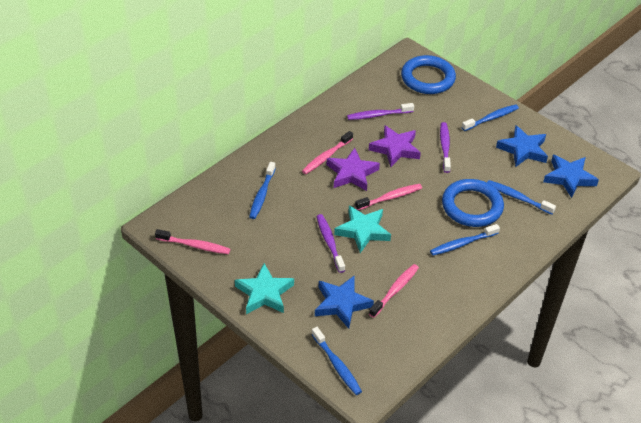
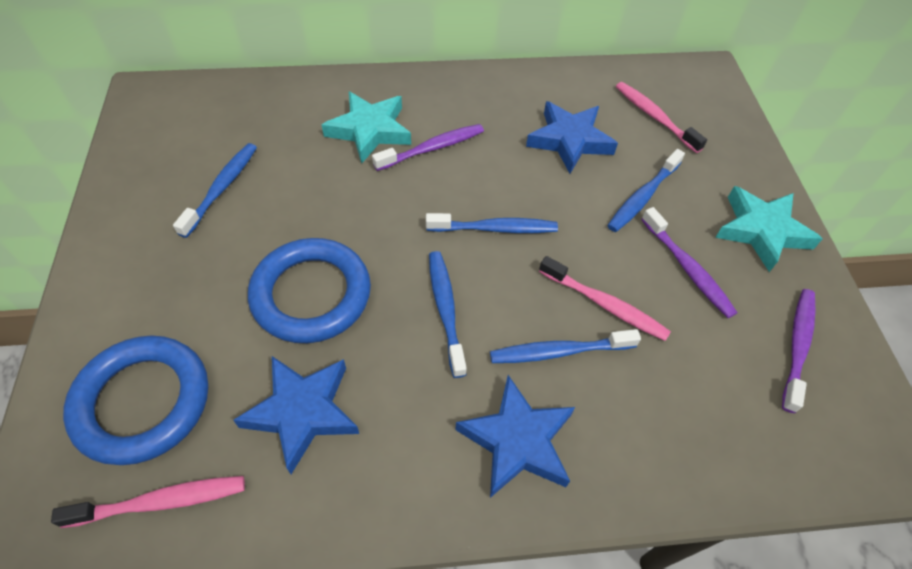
pink toothbrush: 4 -> 3
purple star: 2 -> 0

